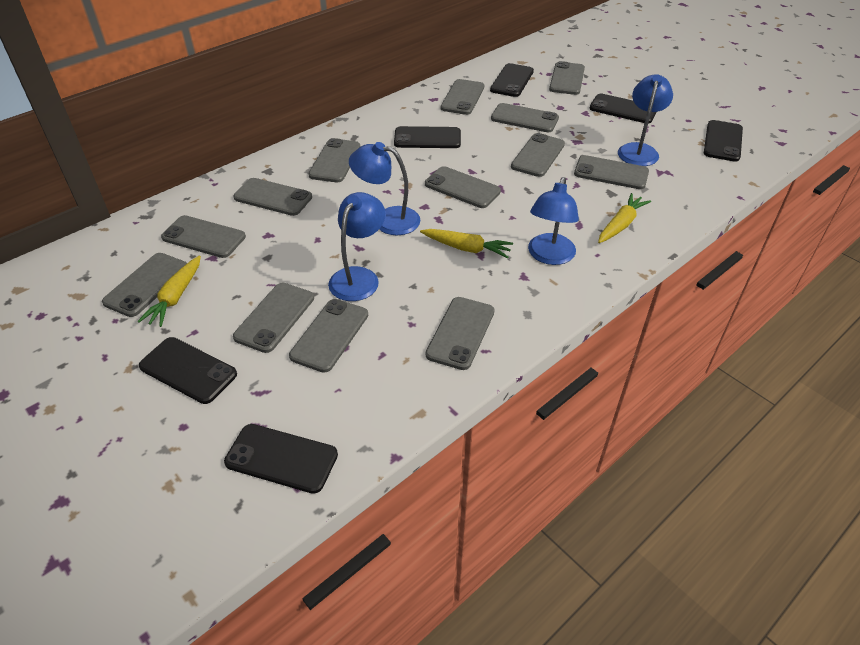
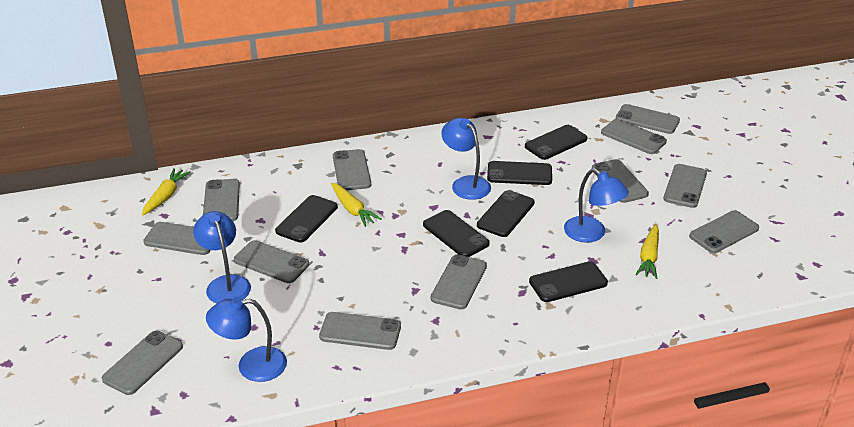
grey phone: 13 -> 12

